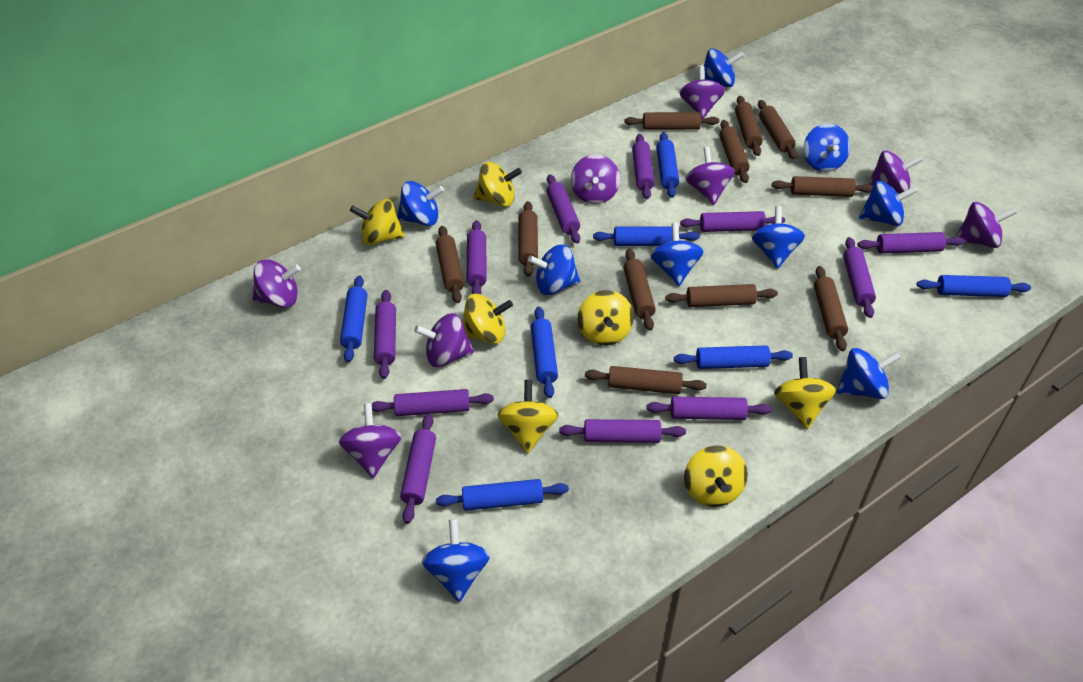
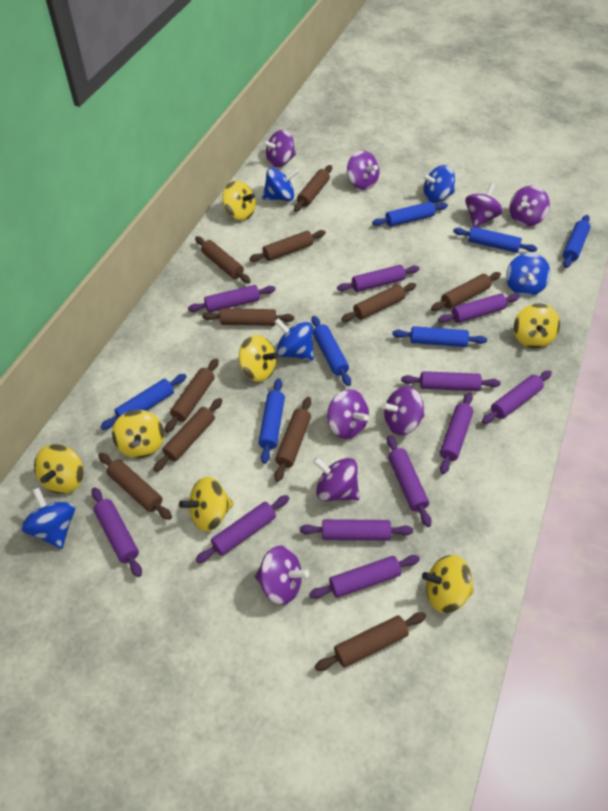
blue spinning top: 9 -> 5

